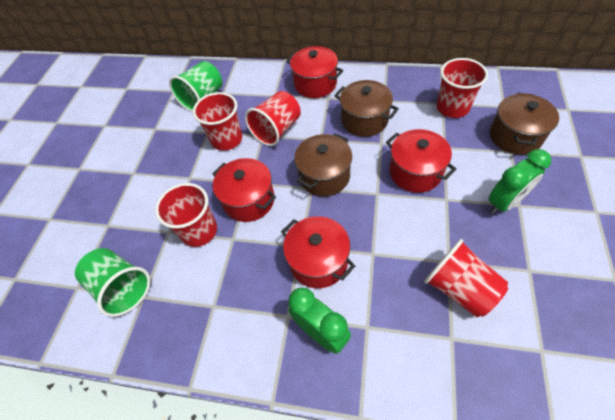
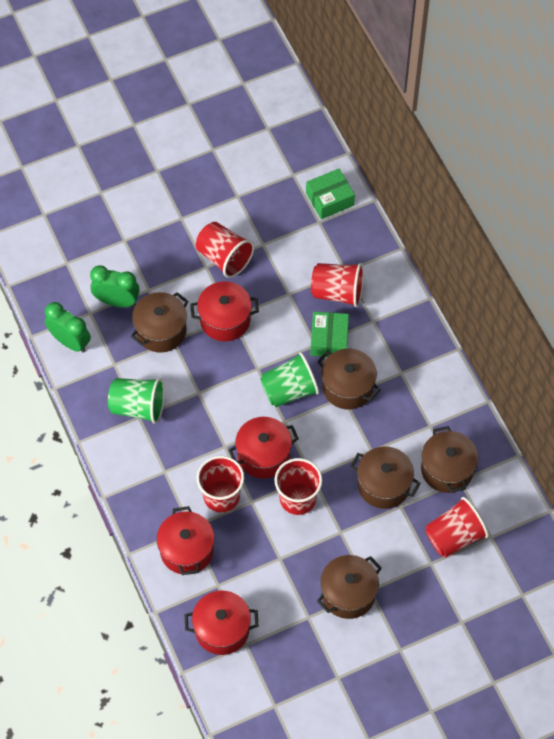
brown pot: 3 -> 5
green box: 0 -> 2

